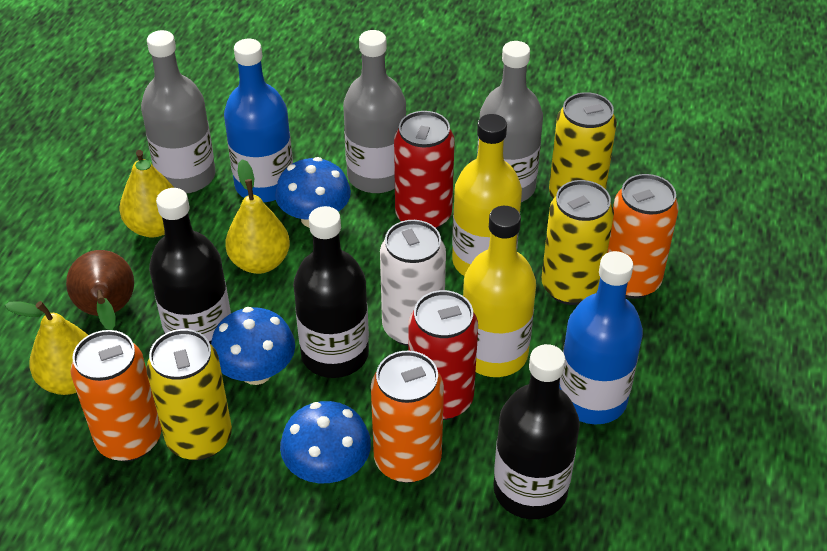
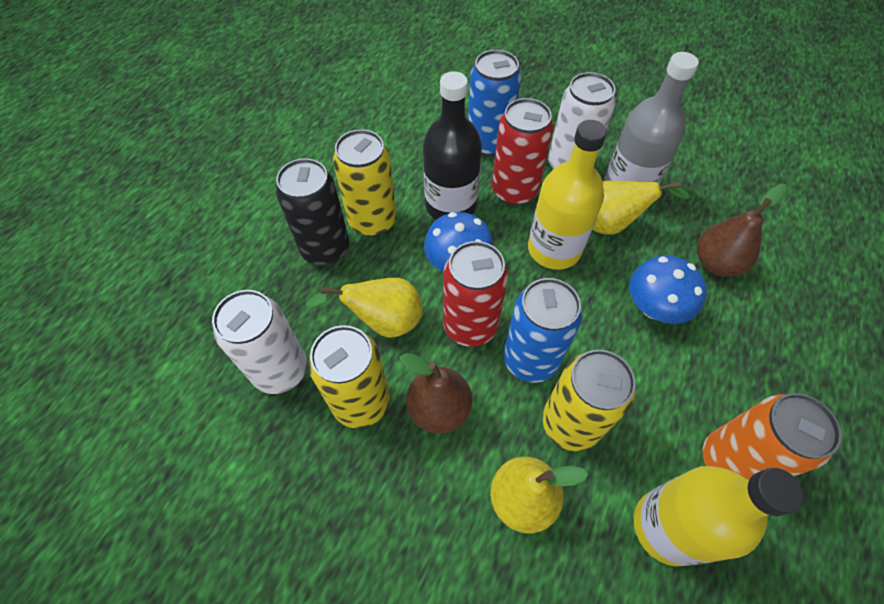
black bottle: 3 -> 1
black can: 0 -> 1
blue bottle: 2 -> 0
blue can: 0 -> 2
blue mushroom: 3 -> 2
brown pear: 1 -> 2
grey bottle: 3 -> 1
orange can: 3 -> 1
white can: 1 -> 2

